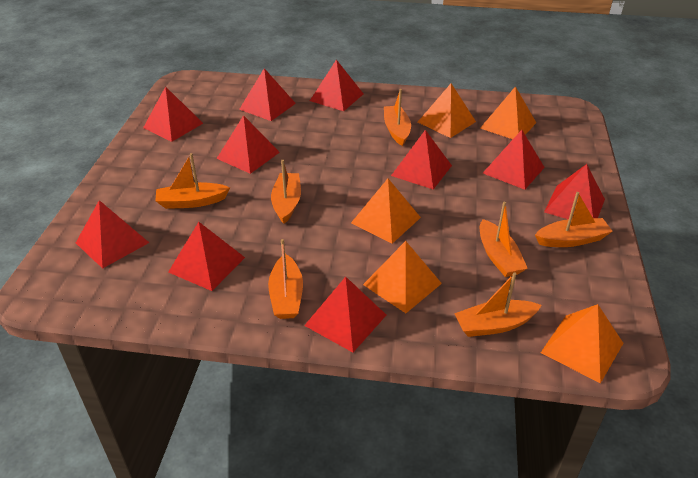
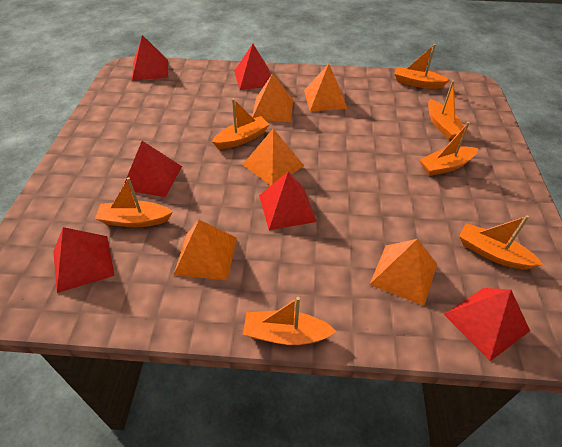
red pyramid: 10 -> 6

